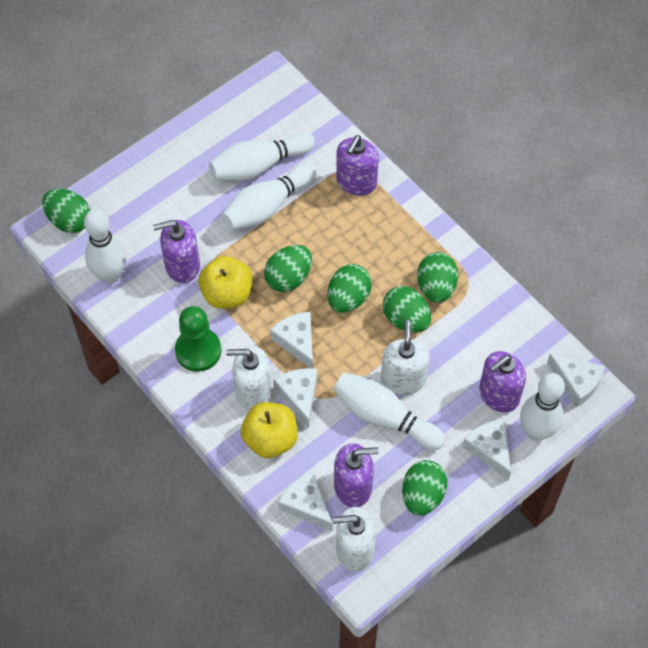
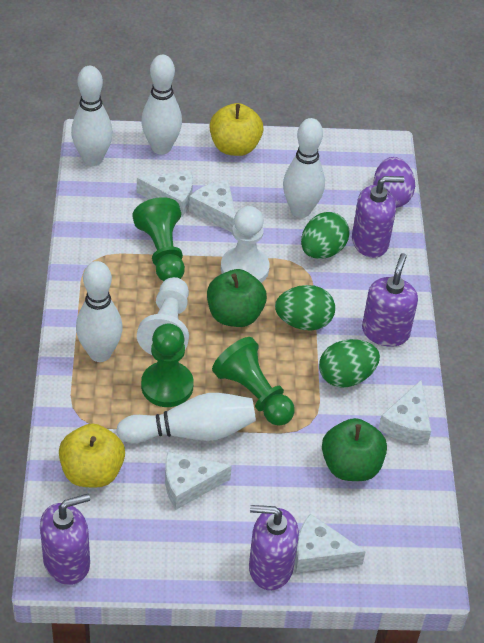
green apple: 0 -> 2
green egg: 6 -> 3
green pawn: 1 -> 3
purple egg: 0 -> 1
white pawn: 0 -> 2
white soap dispenser: 3 -> 0

